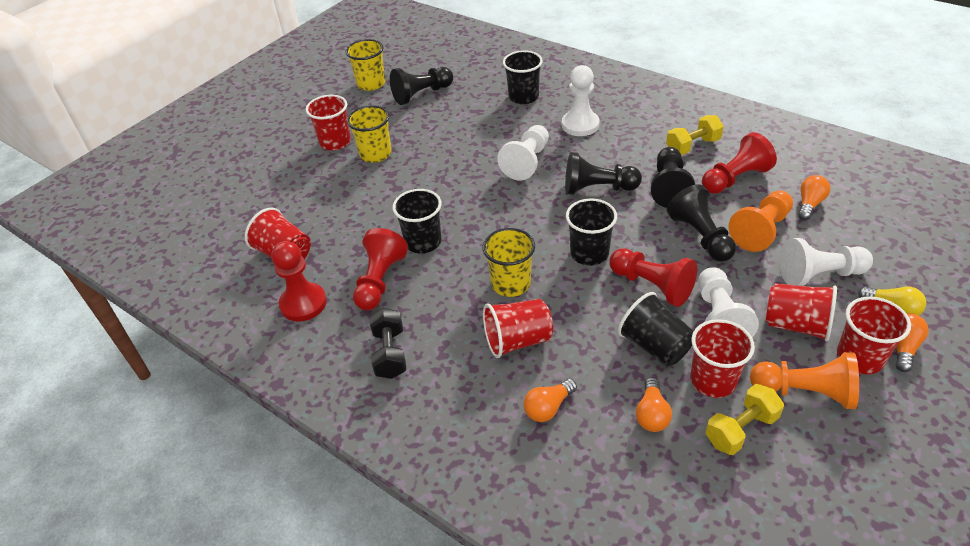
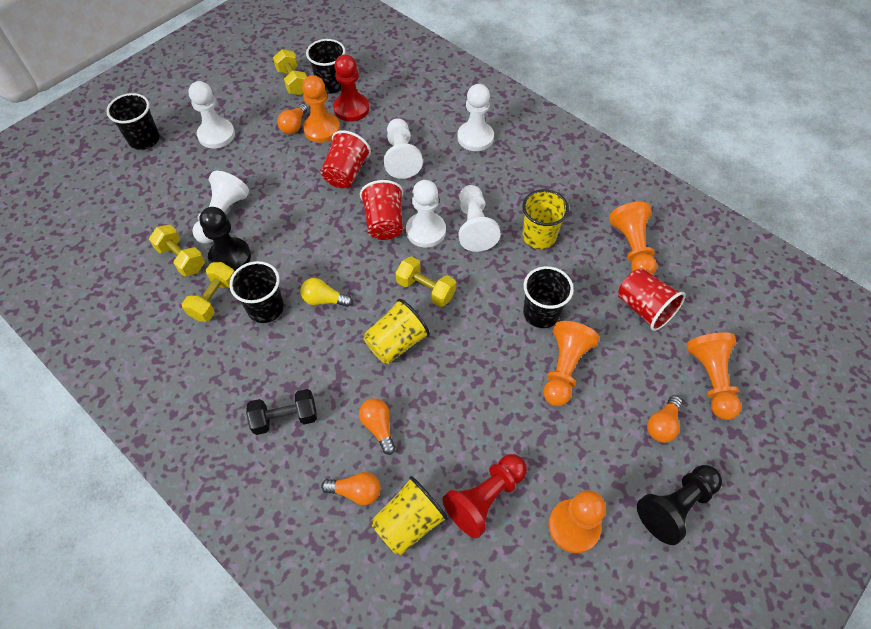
black pawn: 4 -> 2
orange pawn: 2 -> 5
red cup: 6 -> 3
red pawn: 4 -> 2
white pawn: 4 -> 6
yellow dumbbell: 2 -> 4

